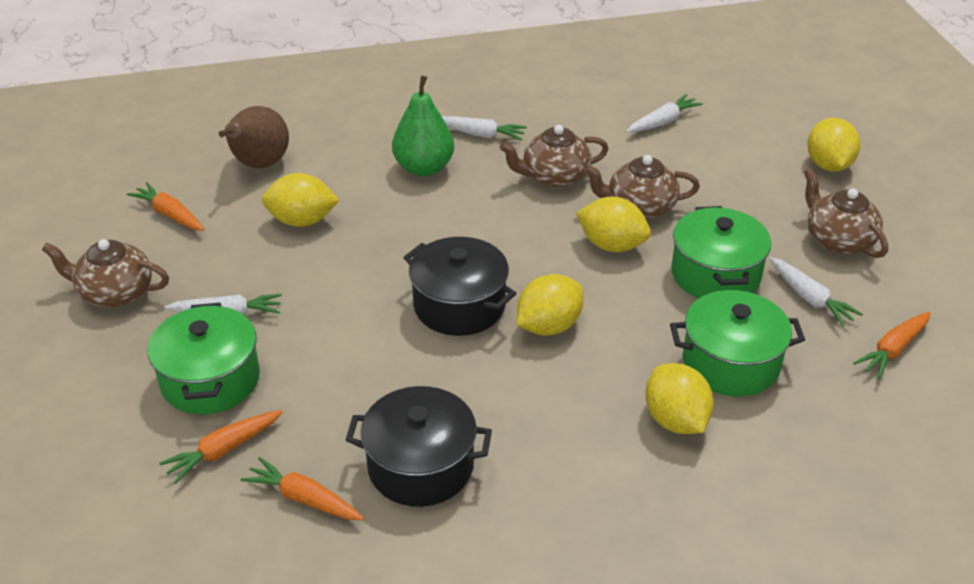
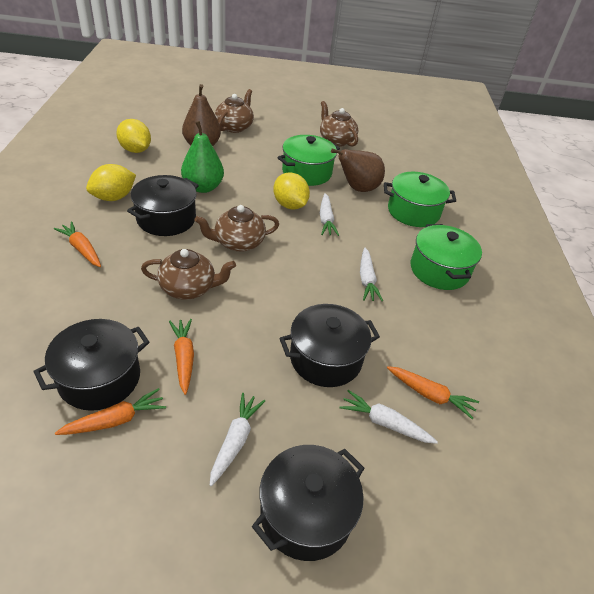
black pot: 2 -> 4
brown pear: 1 -> 2
yellow lemon: 5 -> 3

